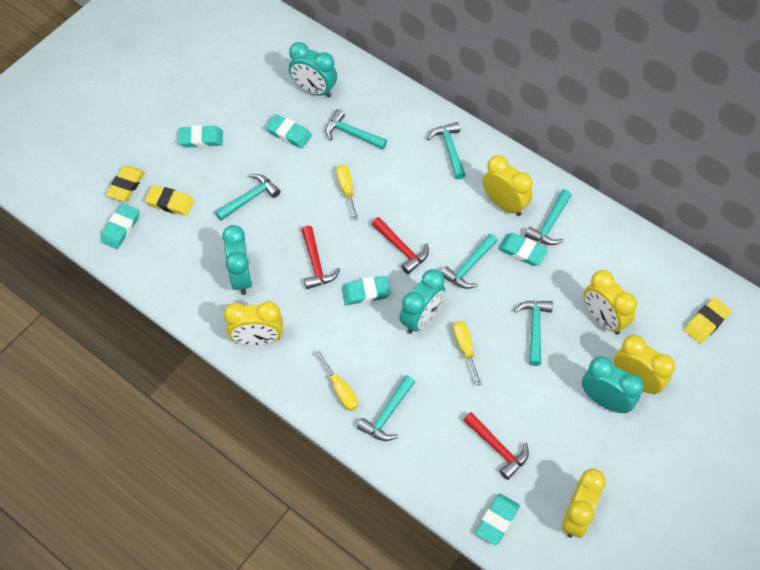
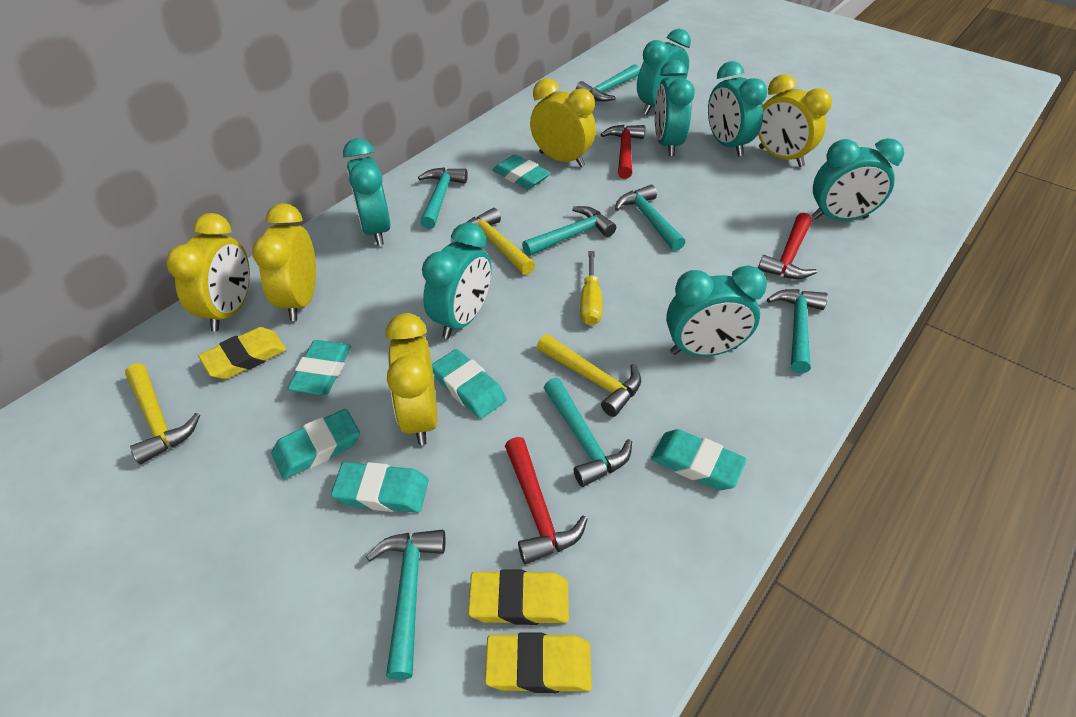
turquoise clock: 4 -> 7
yellow hammer: 0 -> 3
yellow screwdriver: 3 -> 1

